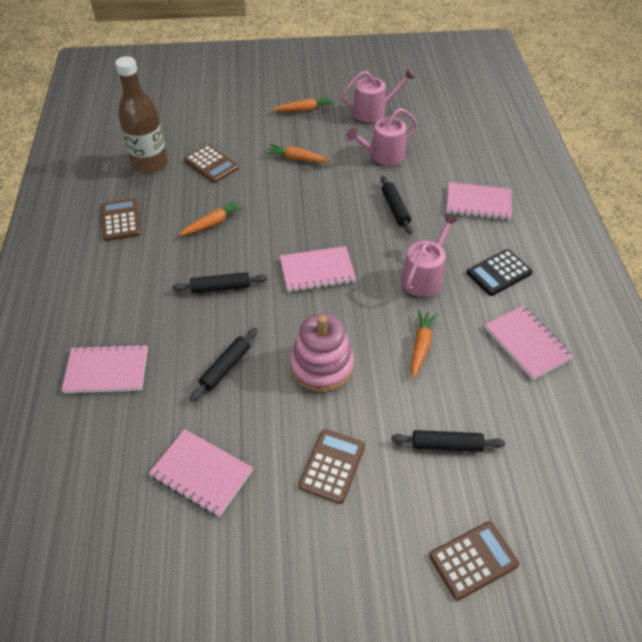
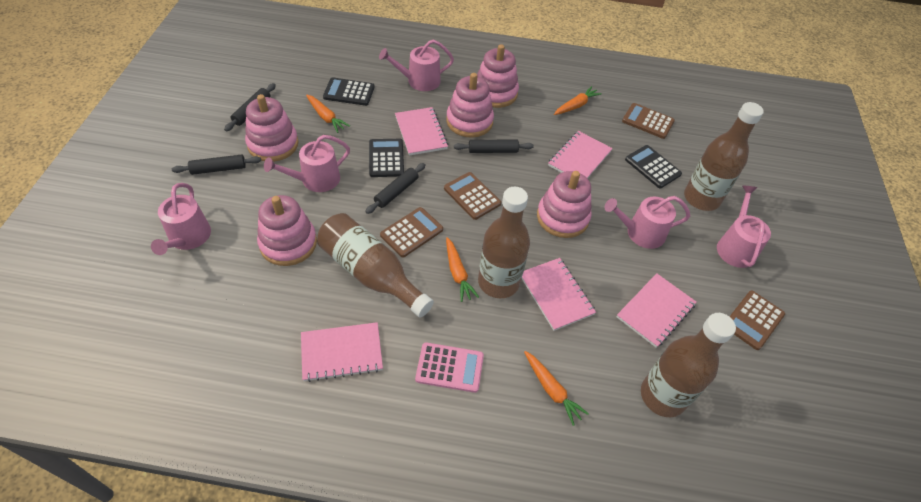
black calculator: 1 -> 3
brown bottle: 1 -> 4
pink calculator: 0 -> 1
pink stacking toy: 1 -> 5
pink watering can: 3 -> 5

